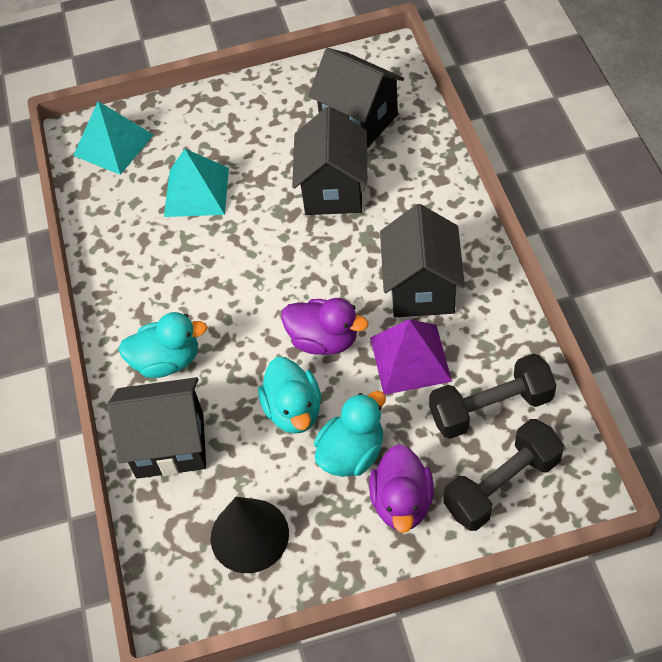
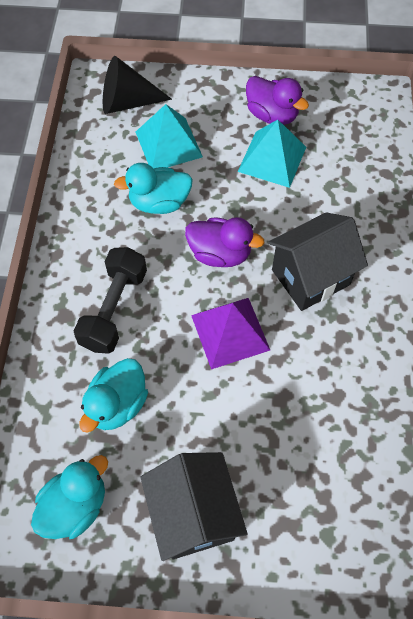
black dumbbell: 2 -> 1
black house: 4 -> 2

